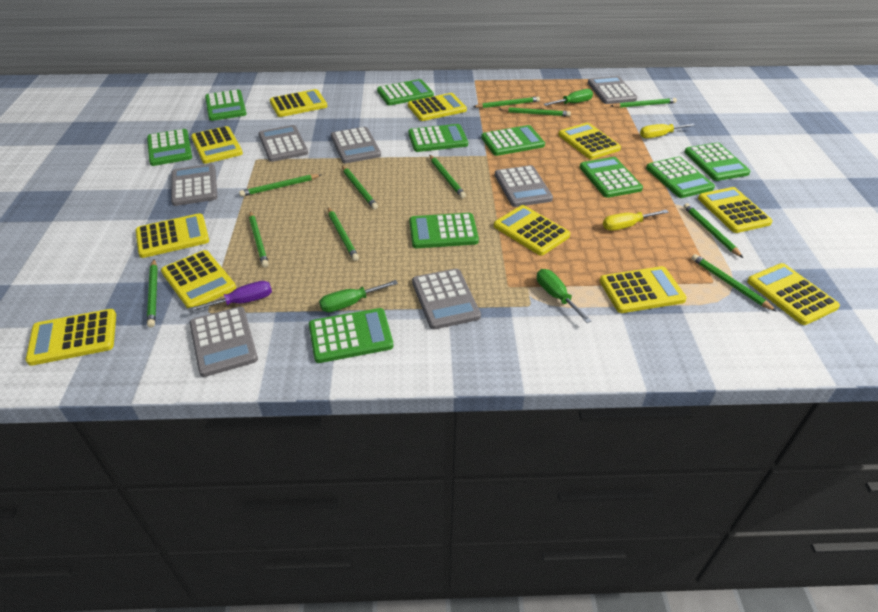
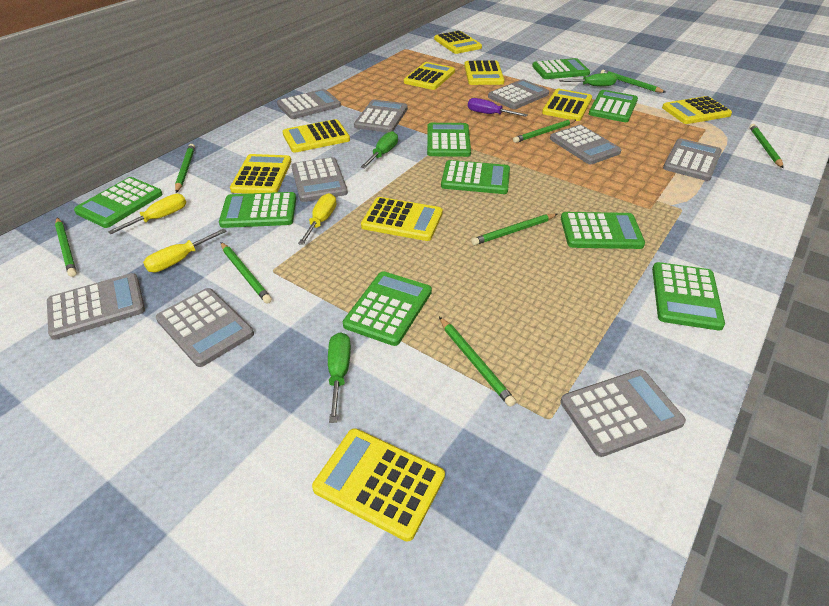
green calculator: 10 -> 9
green pencil: 11 -> 8
grey calculator: 7 -> 9
yellow calculator: 11 -> 9
yellow screwdriver: 2 -> 3

